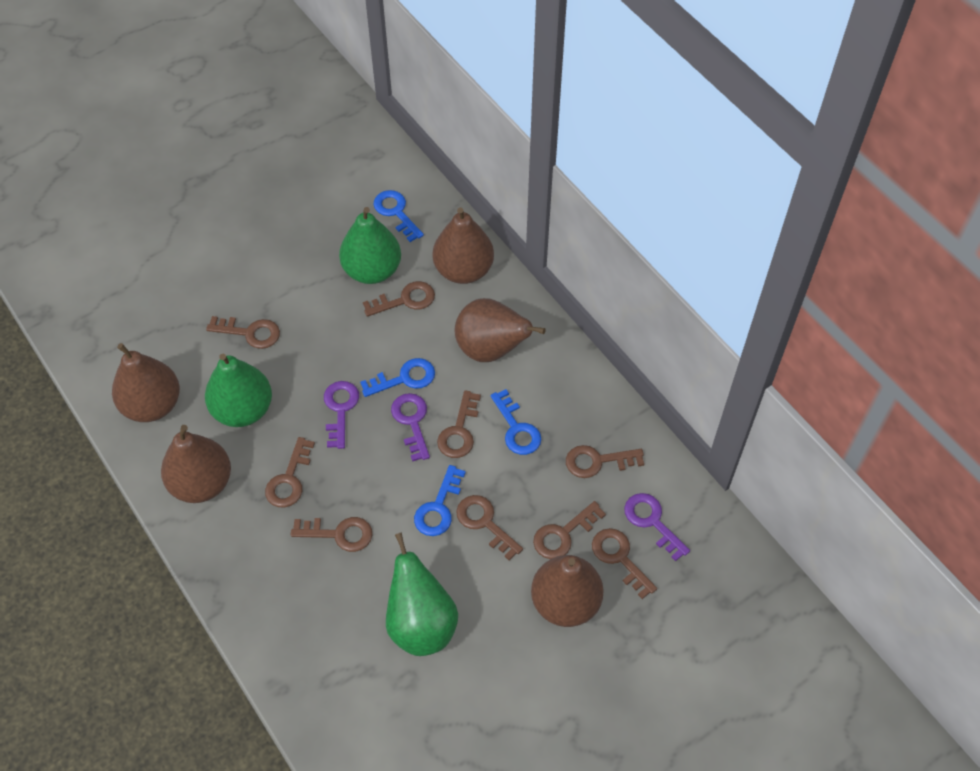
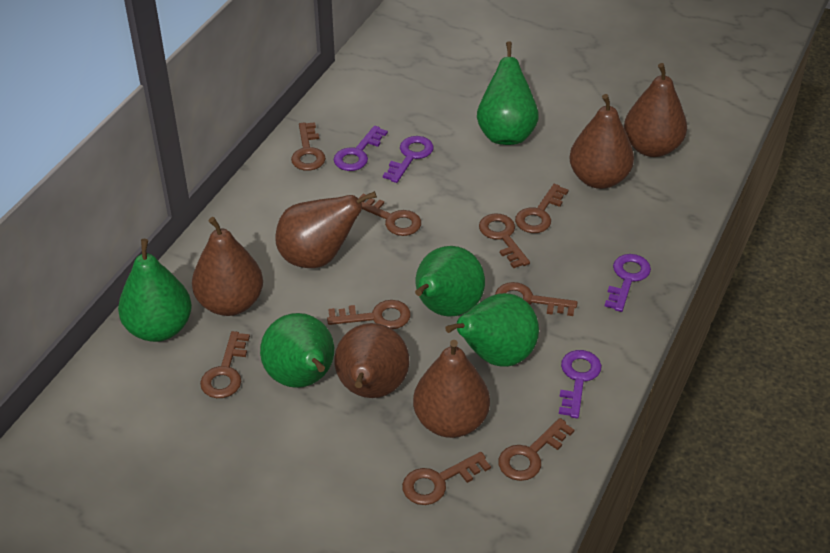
blue key: 4 -> 0
brown pear: 5 -> 6
green pear: 3 -> 5
purple key: 3 -> 4

